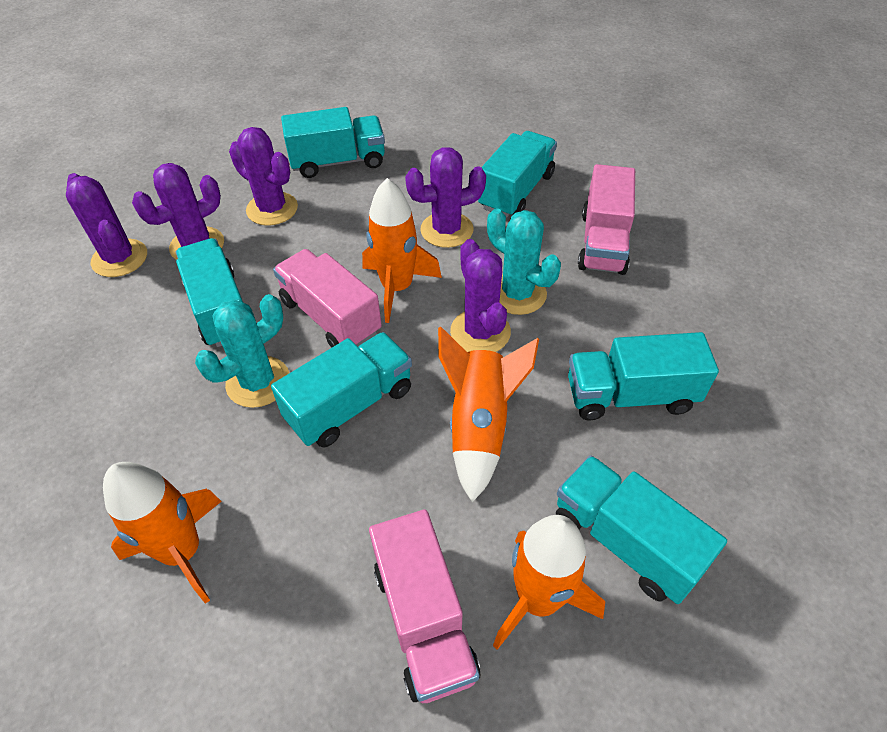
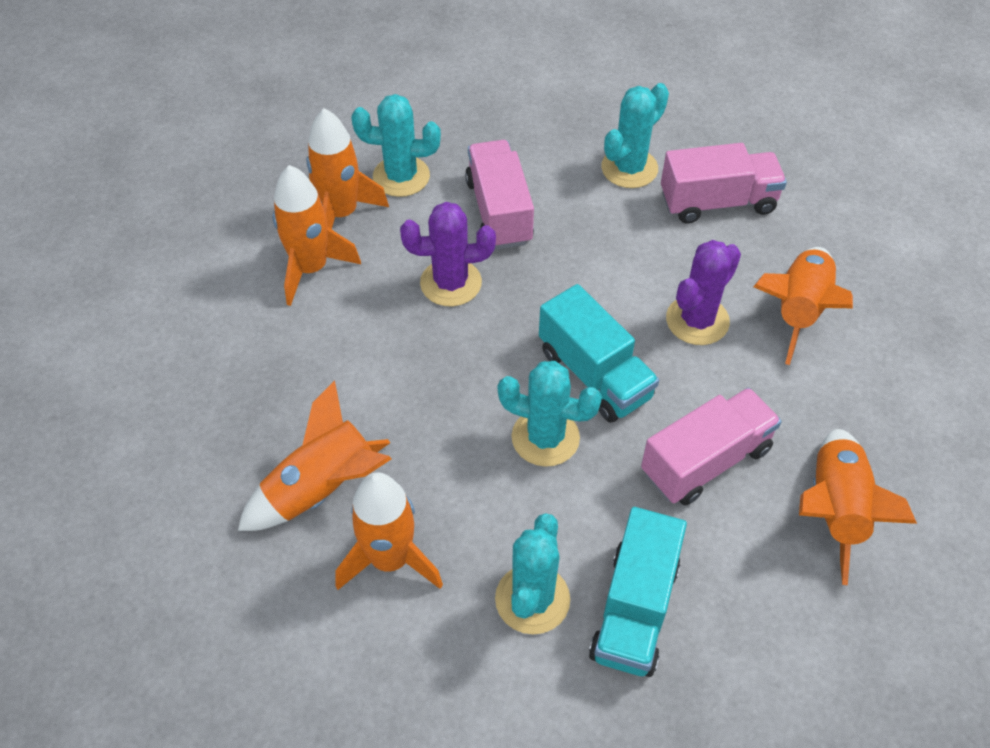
orange rocket: 4 -> 6
purple cactus: 5 -> 2
turquoise cactus: 2 -> 4
turquoise truck: 6 -> 2

